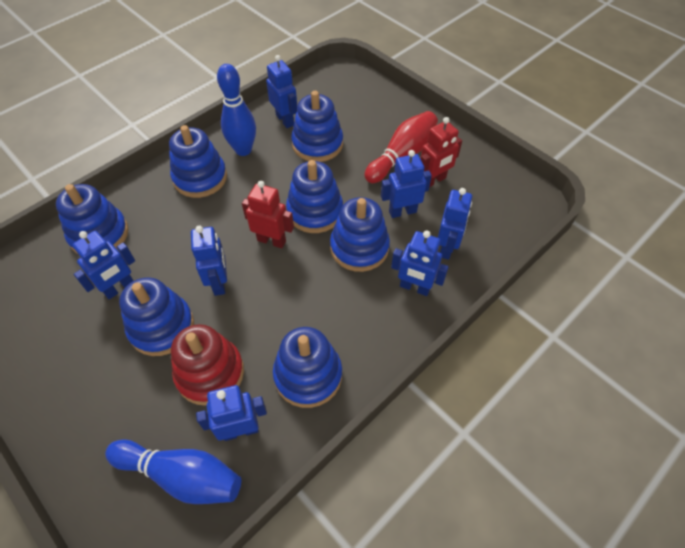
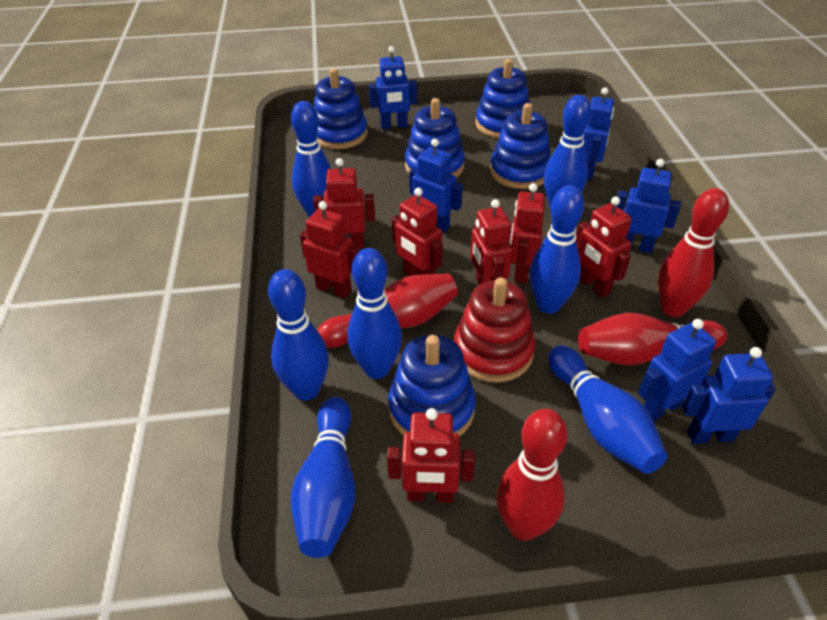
blue bowling pin: 2 -> 7
blue robot: 7 -> 6
blue stacking toy: 7 -> 5
red bowling pin: 1 -> 4
red robot: 2 -> 7

